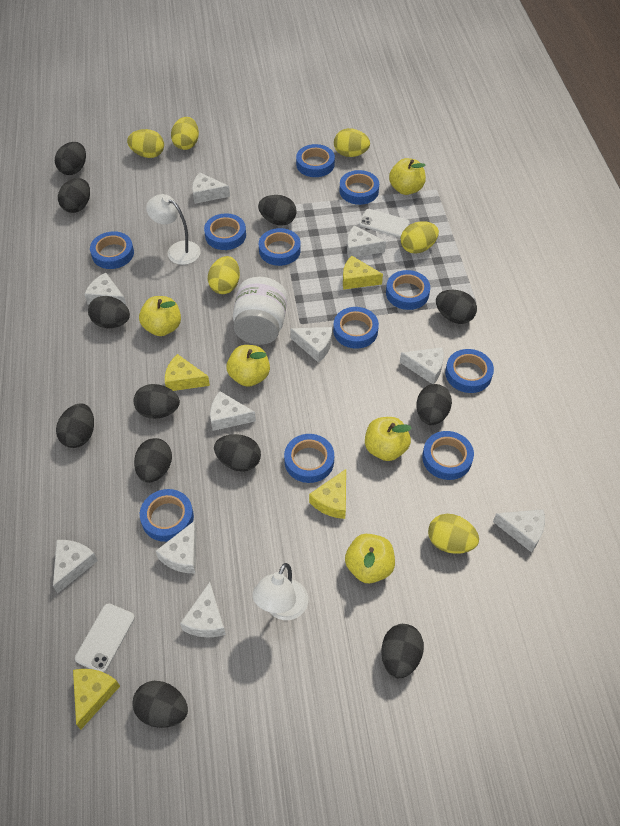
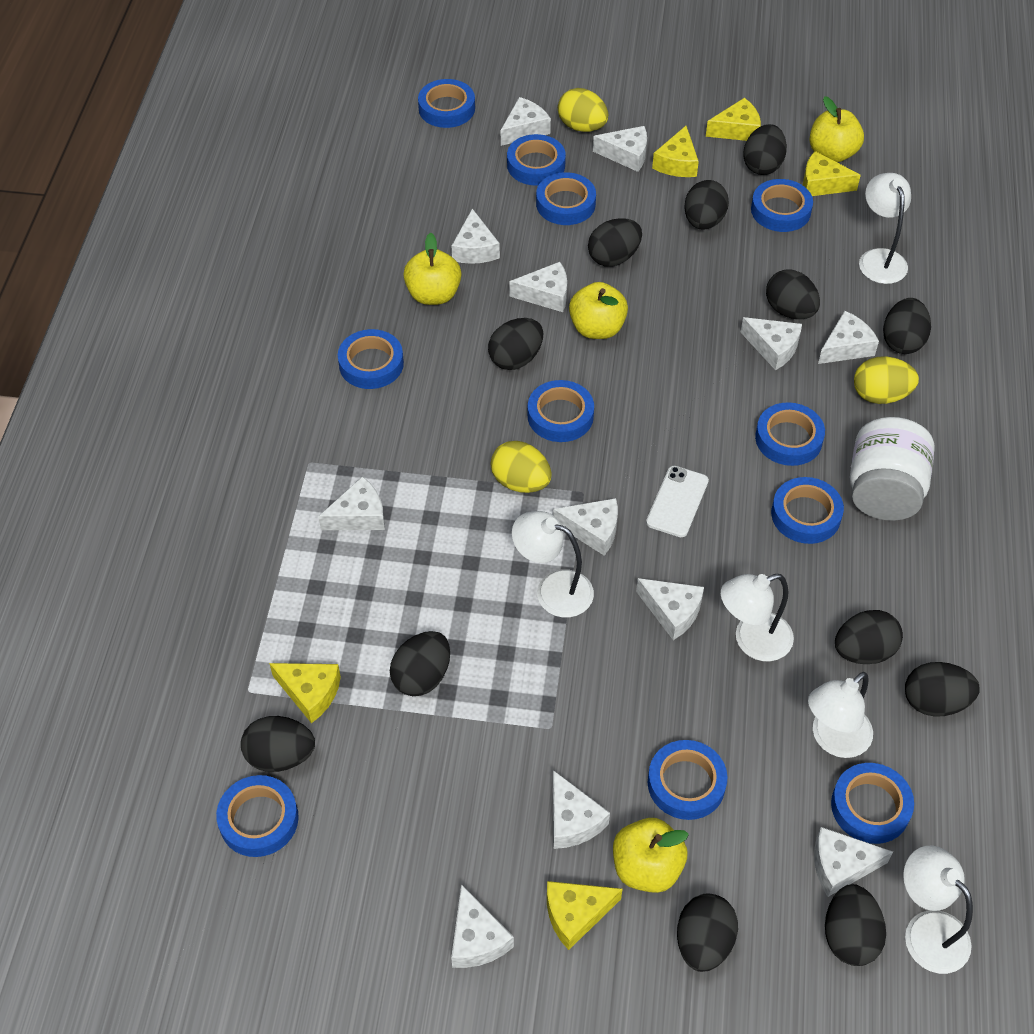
white cheese: 10 -> 12
white lamp: 2 -> 5
white phone: 2 -> 1
yellow apple: 5 -> 4
yellow cheese: 4 -> 5
yellow egg: 6 -> 3

